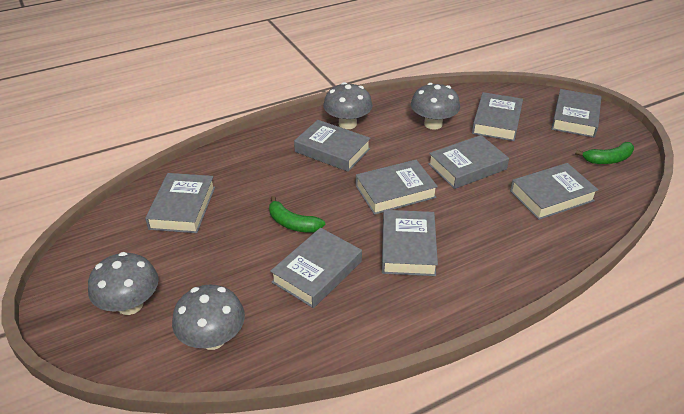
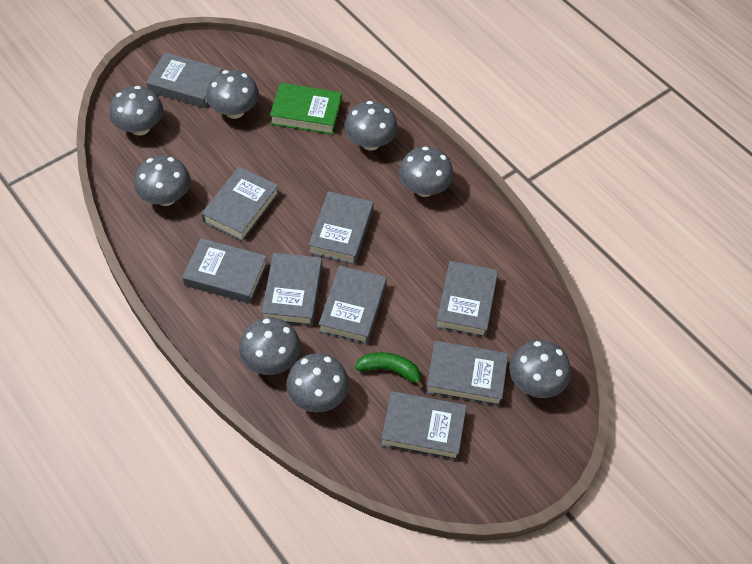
green banana: 2 -> 1
green book: 0 -> 1
grey mushroom: 4 -> 8

